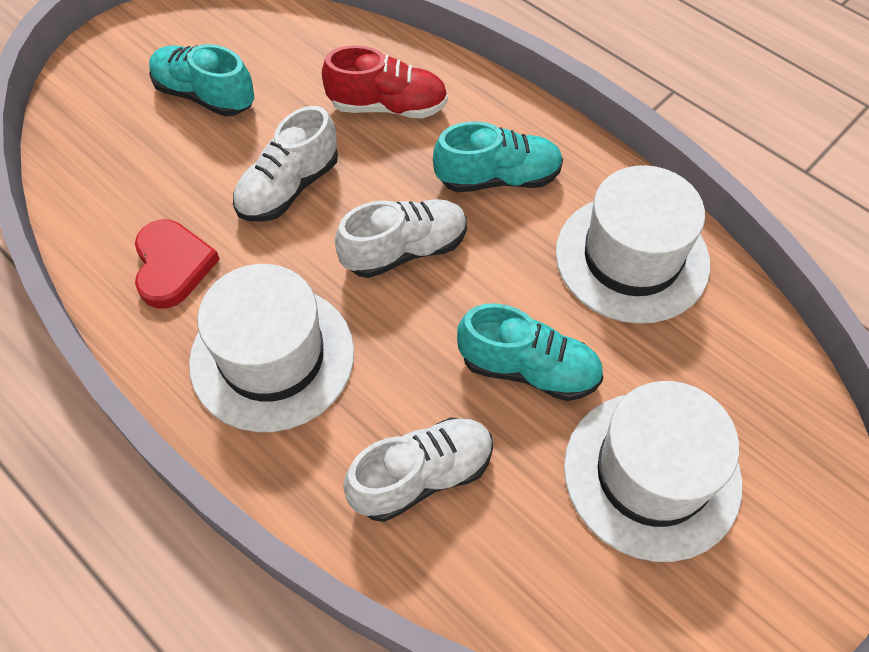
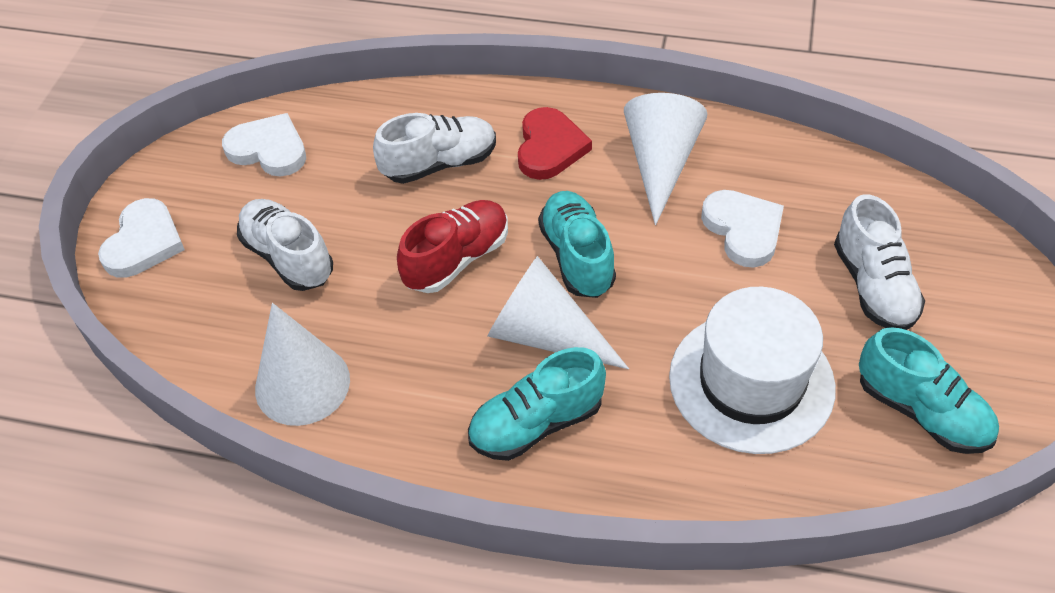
white cone: 0 -> 3
white hat: 3 -> 1
white heart: 0 -> 3

